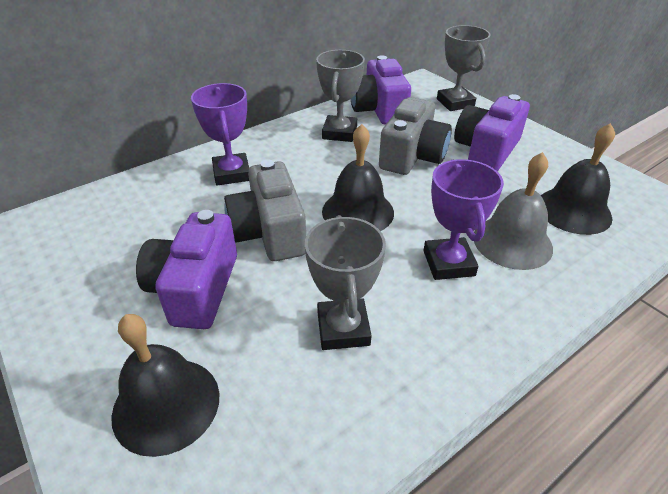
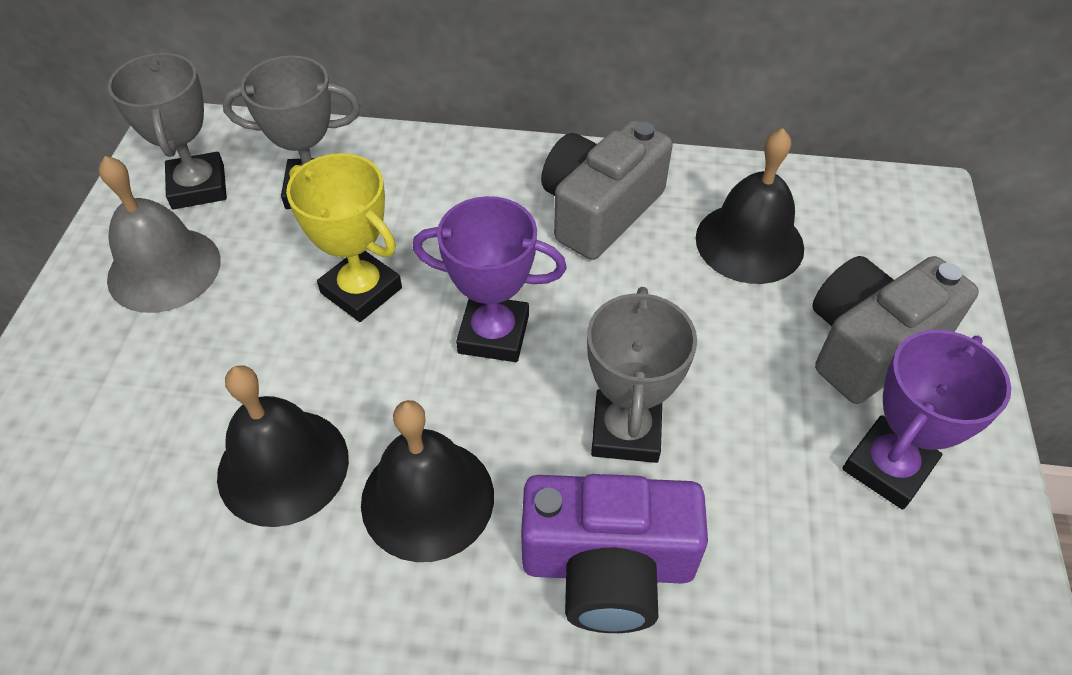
purple camera: 3 -> 1
yellow trophy: 0 -> 1

